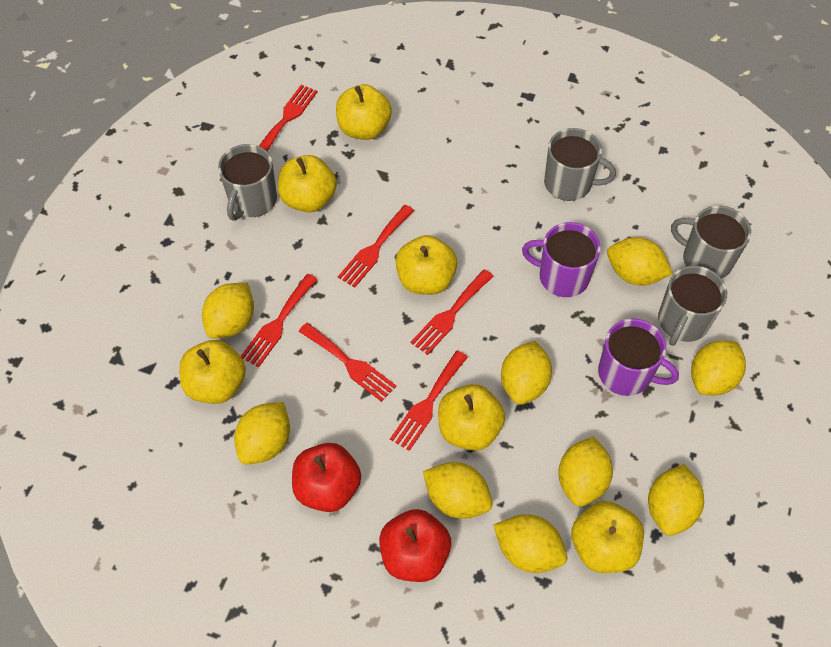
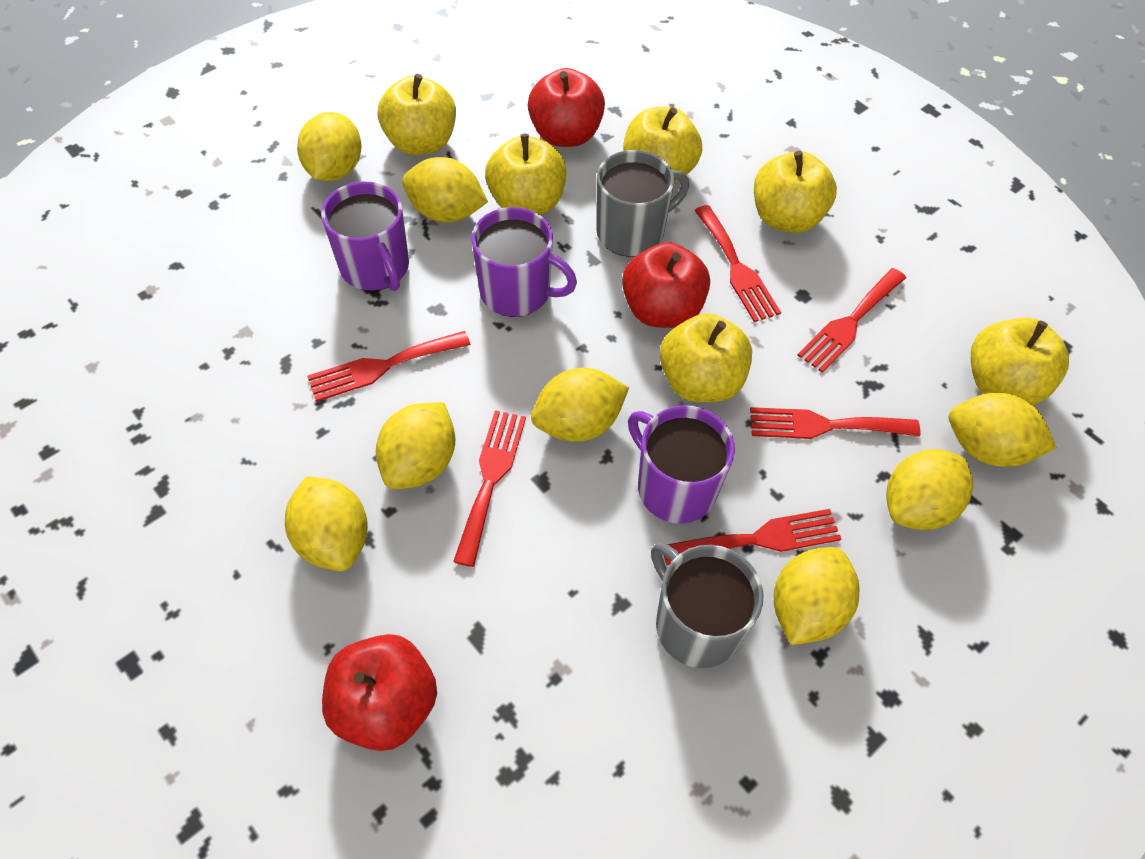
grey mug: 4 -> 2
purple mug: 2 -> 3
red apple: 2 -> 3
yellow lemon: 9 -> 8

